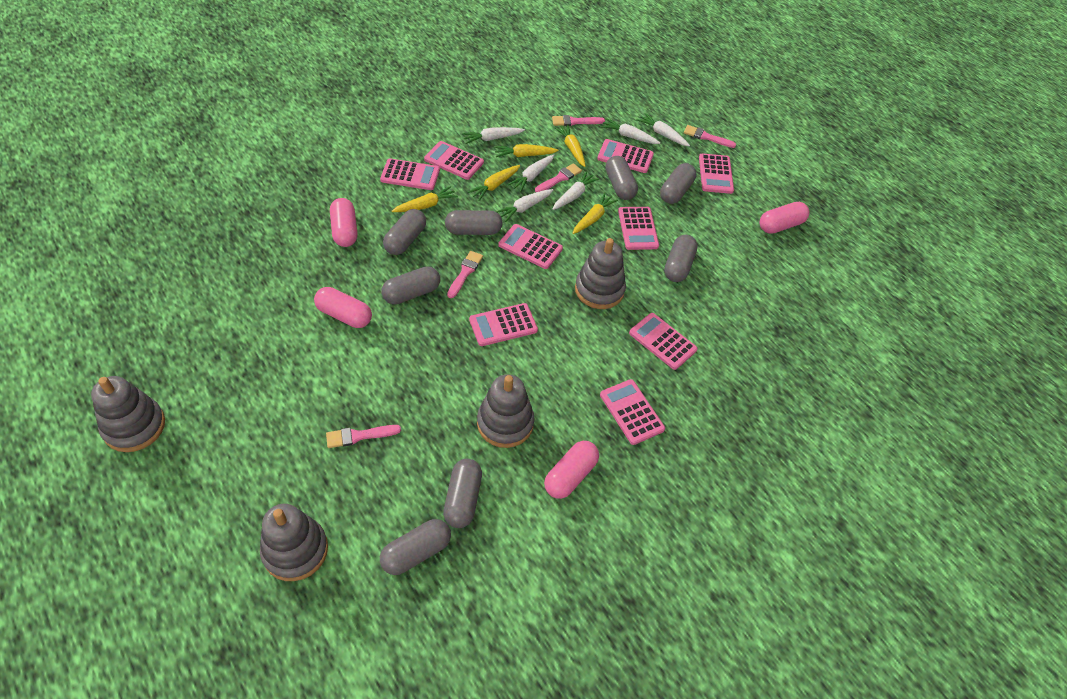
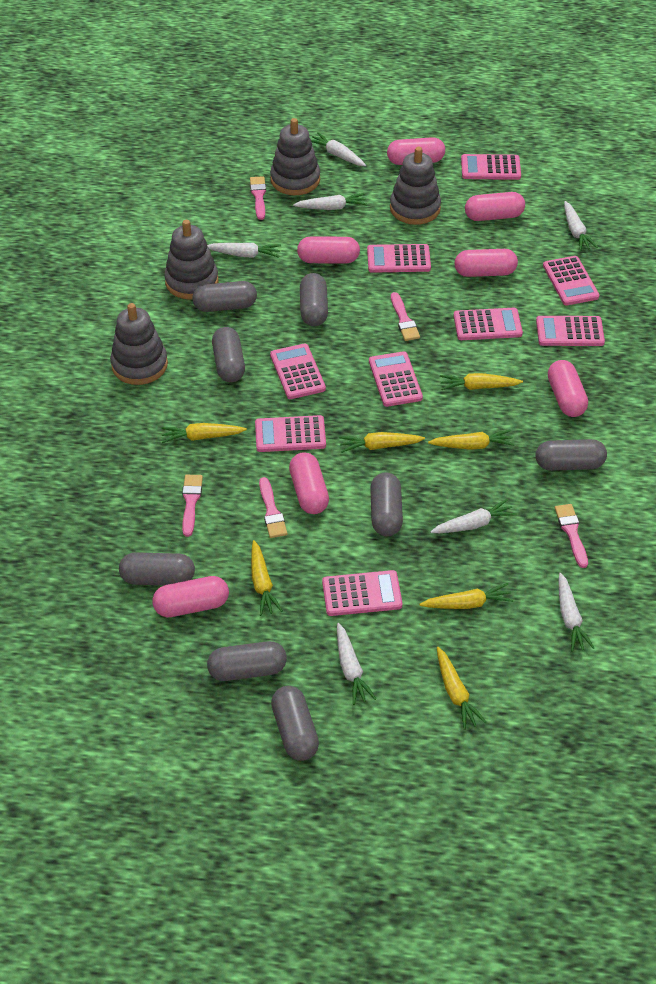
pink capsule: 4 -> 7
white carrot: 6 -> 7
yellow carrot: 5 -> 7

